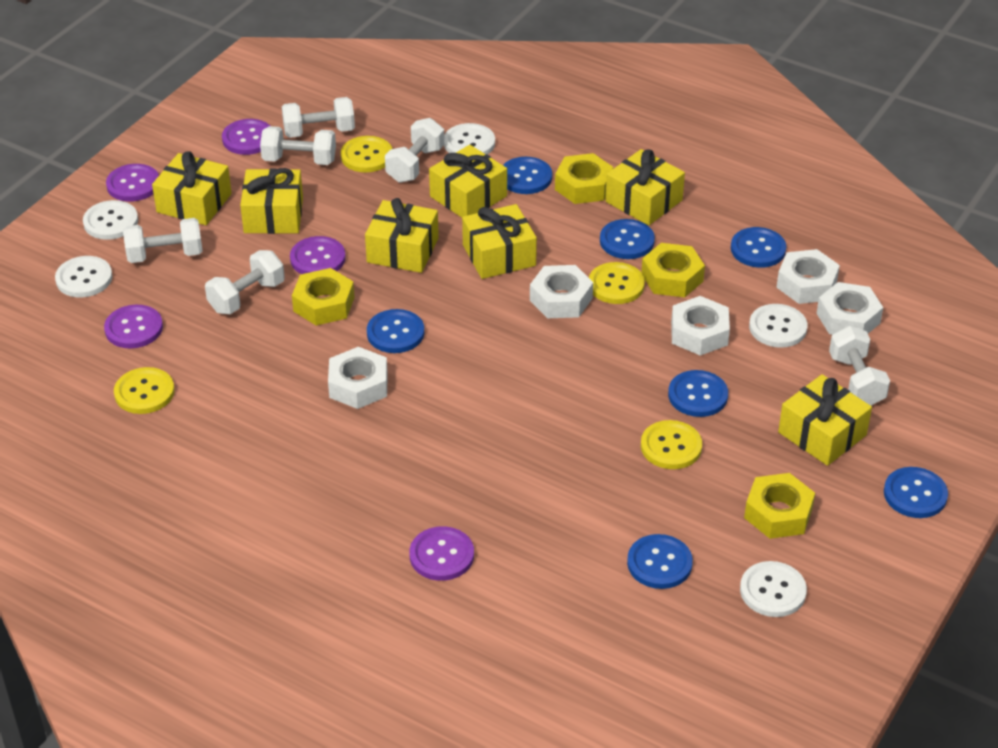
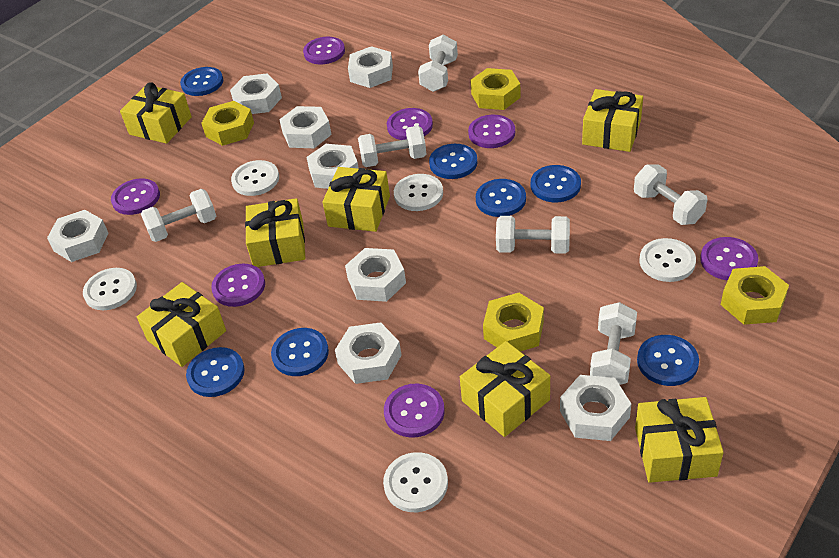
purple button: 5 -> 7
white nut: 5 -> 8
yellow button: 4 -> 0

